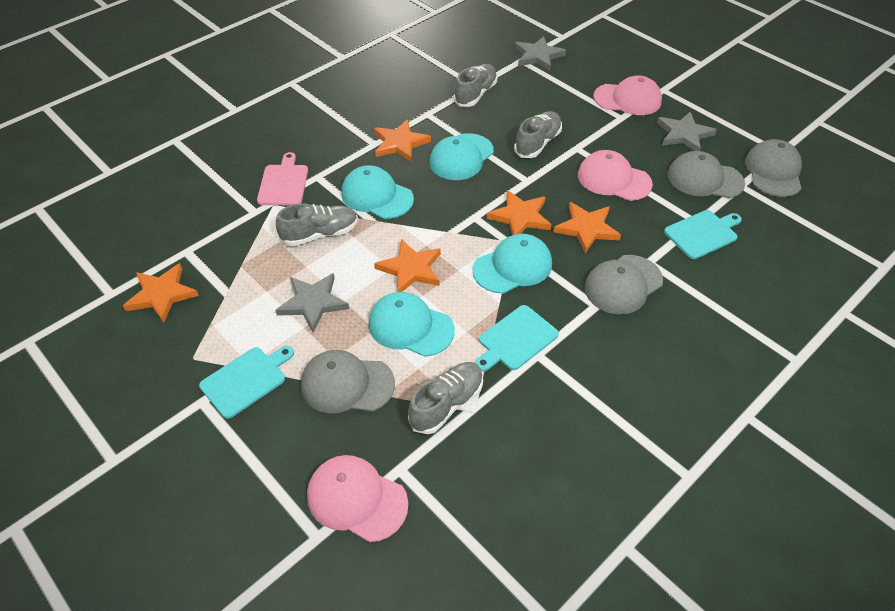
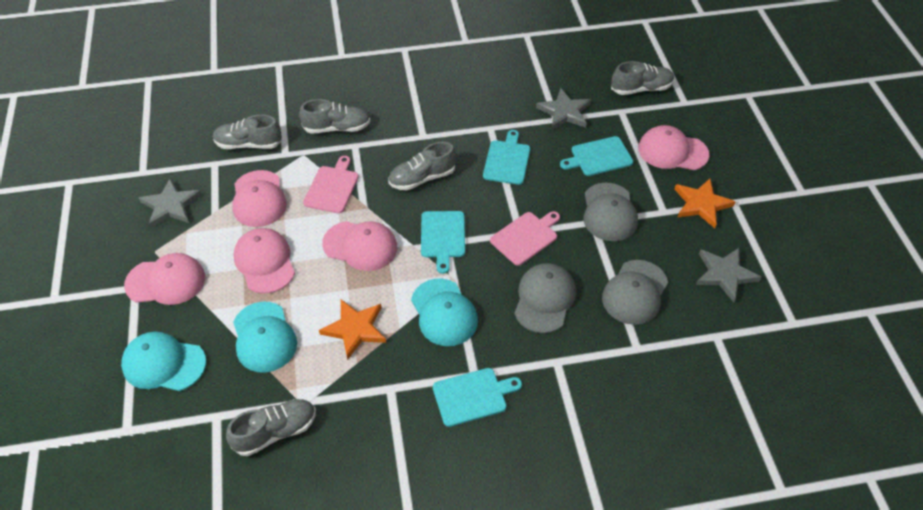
grey cap: 4 -> 3
grey shoe: 4 -> 5
orange star: 5 -> 2
pink cap: 3 -> 5
pink cutting board: 1 -> 2
turquoise cap: 4 -> 3
turquoise cutting board: 3 -> 4

